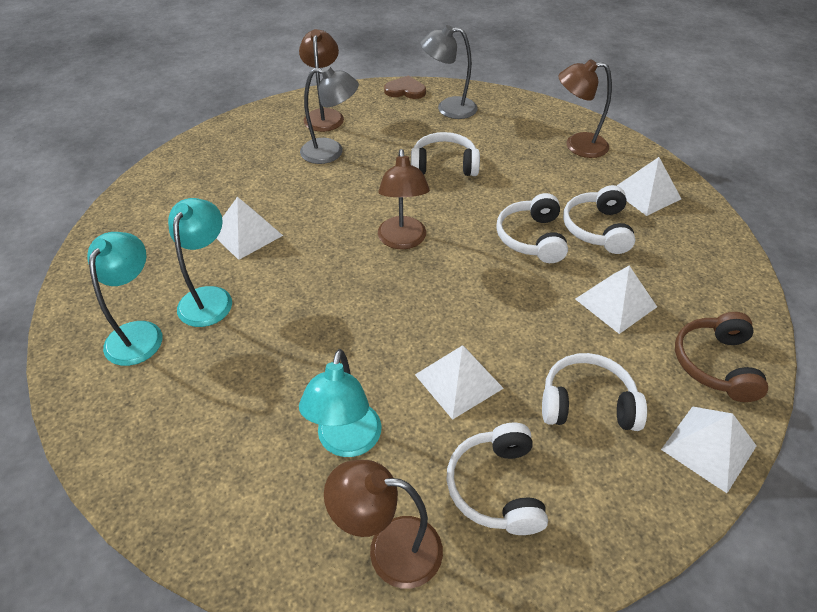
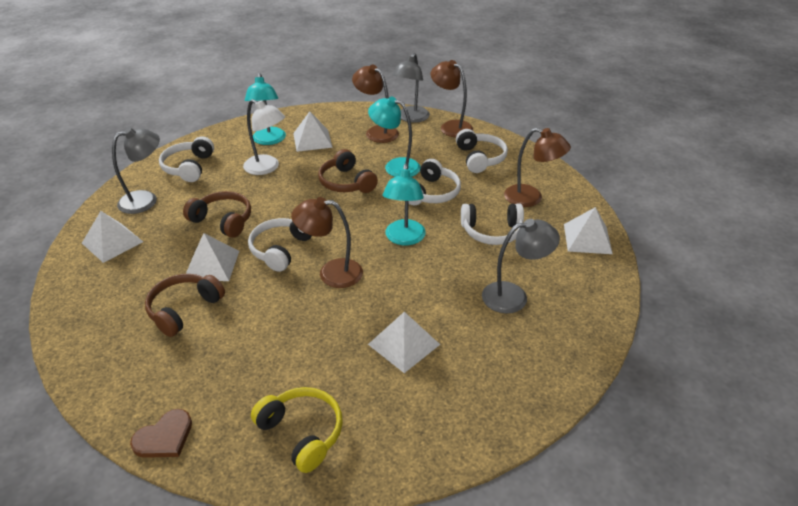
brown headphones: 1 -> 3
grey lamp: 2 -> 3
white lamp: 0 -> 1
yellow headphones: 0 -> 1

